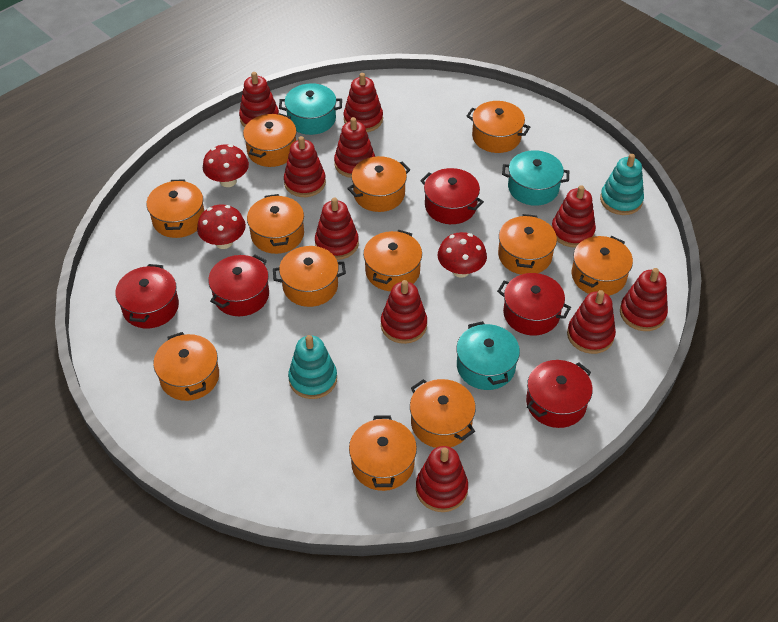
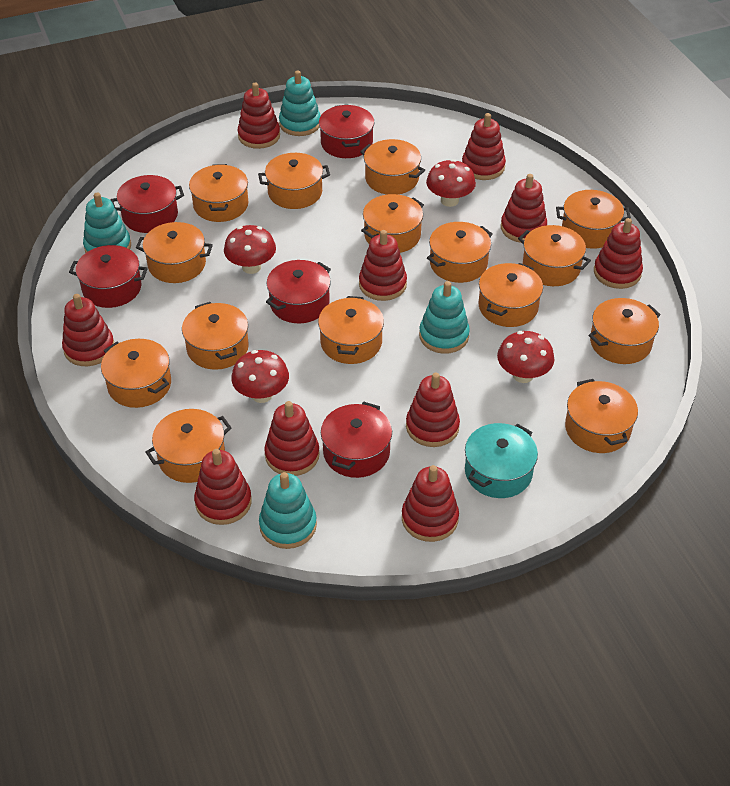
orange pot: 12 -> 15
red mushroom: 3 -> 4
turquoise pot: 3 -> 1
turquoise stacking toy: 2 -> 4

